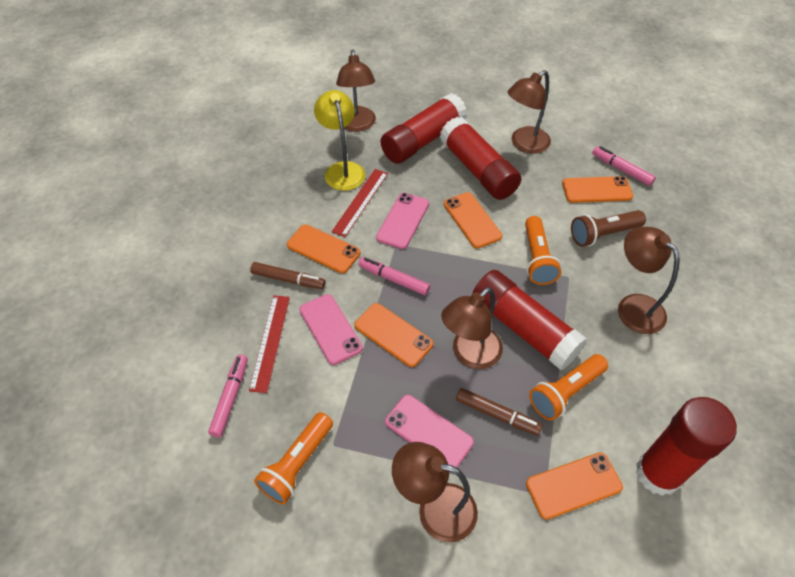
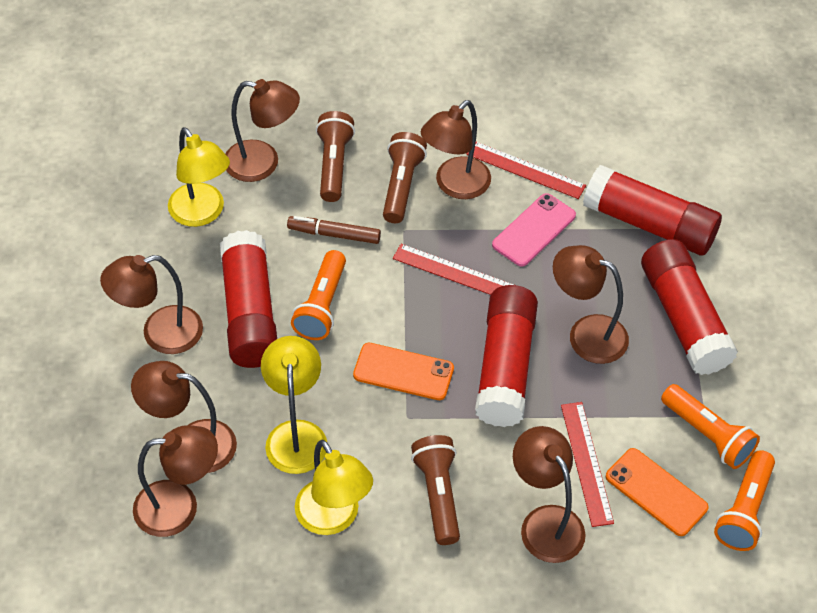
brown flashlight: 1 -> 3
brown lamp: 5 -> 7
brown marker: 2 -> 1
orange phone: 5 -> 2
pink marker: 3 -> 0
pink phone: 3 -> 1
red ruler: 2 -> 3
yellow lamp: 1 -> 3

